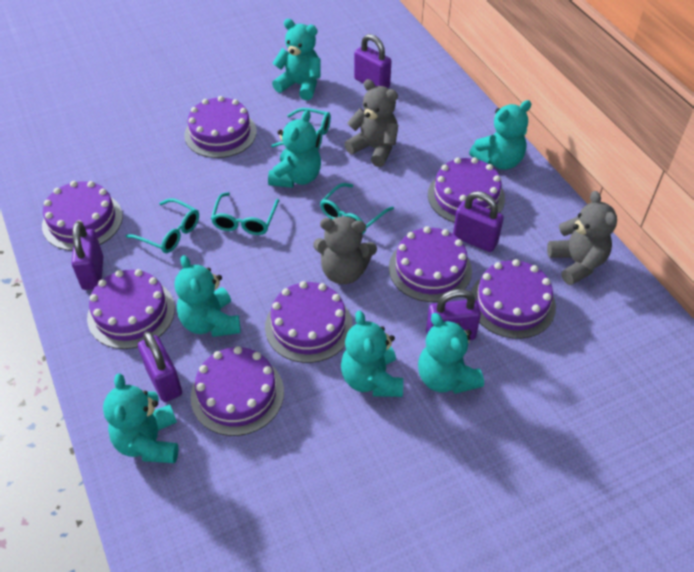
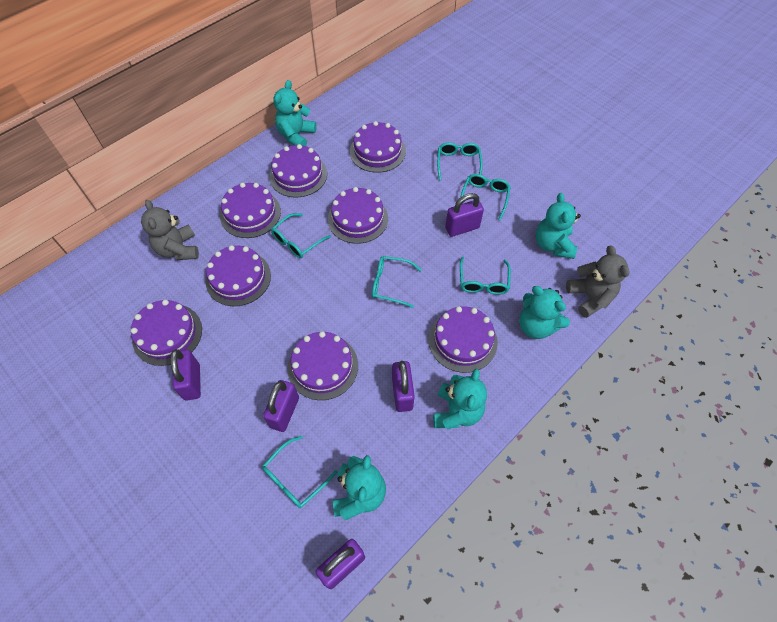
grey teddy bear: 3 -> 2
turquoise glasses: 4 -> 6
turquoise teddy bear: 7 -> 5

